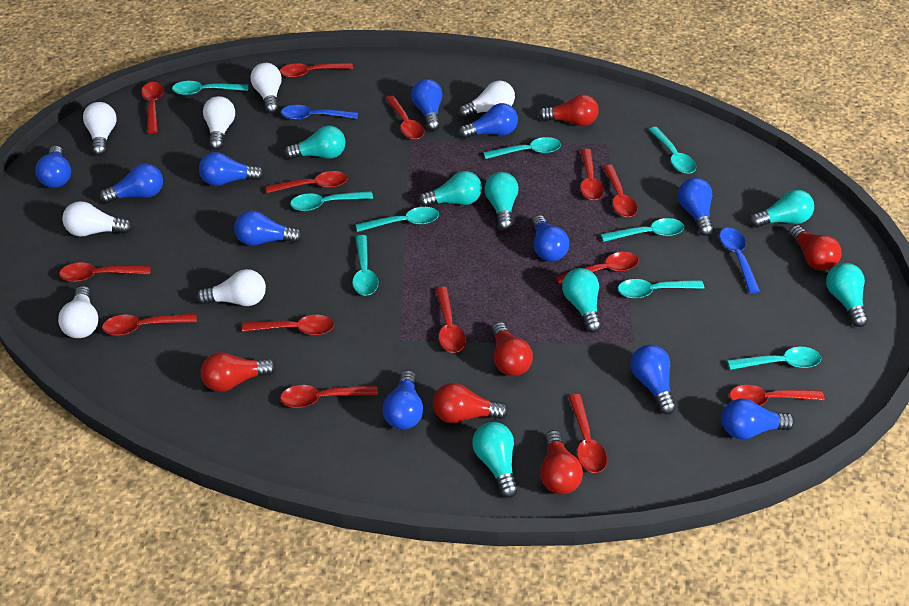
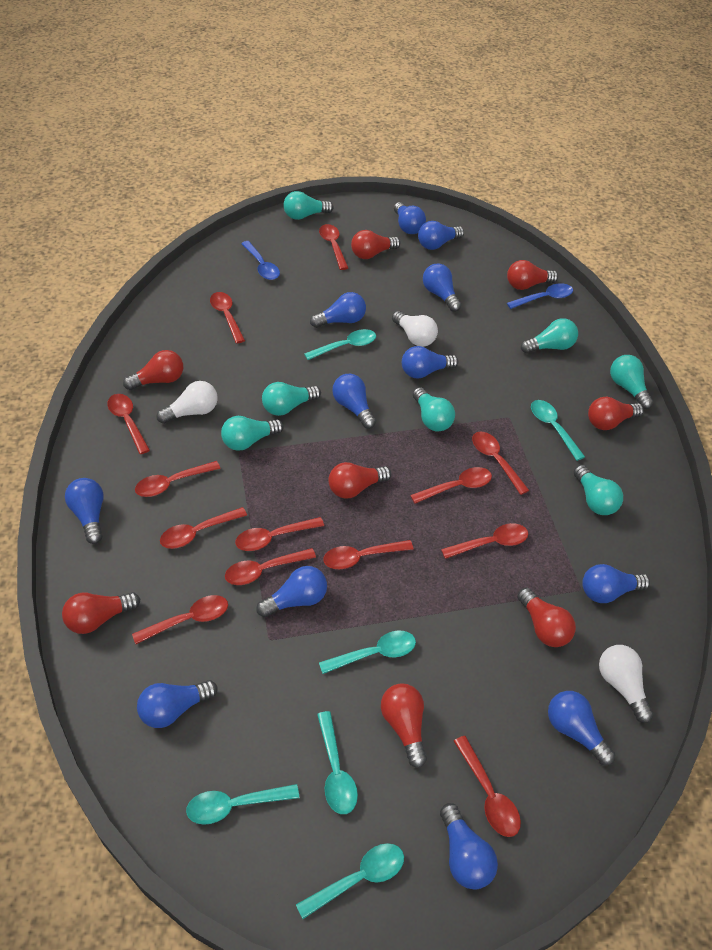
blue light bulb: 11 -> 12
red light bulb: 6 -> 8
red spoon: 14 -> 13
turquoise spoon: 9 -> 6
white light bulb: 7 -> 3

